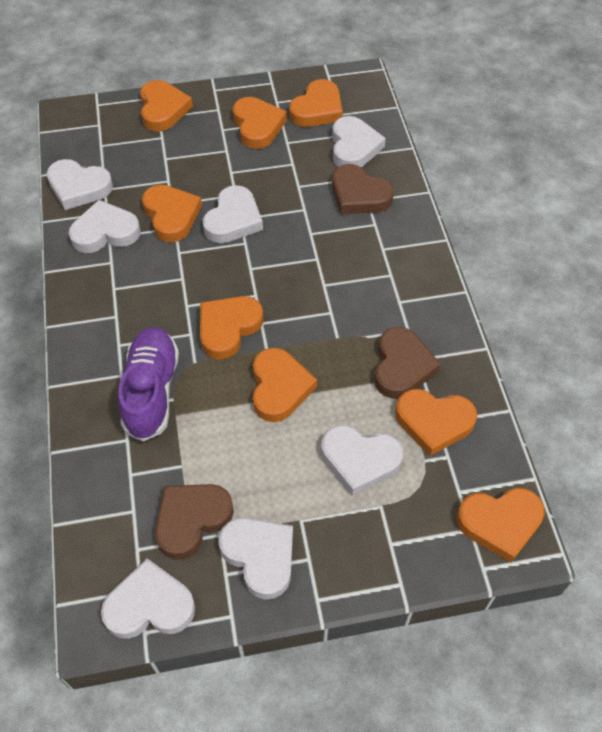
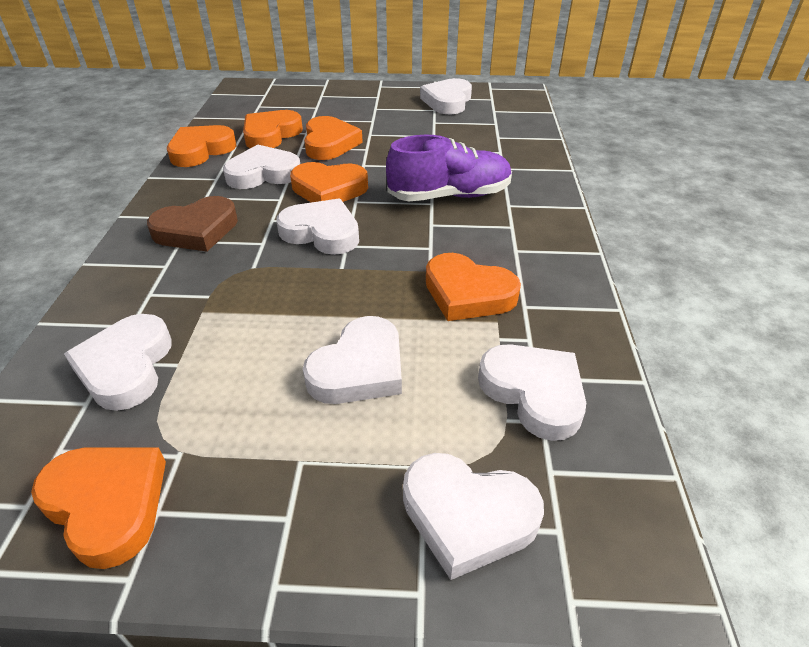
brown heart: 3 -> 1
orange heart: 8 -> 6

